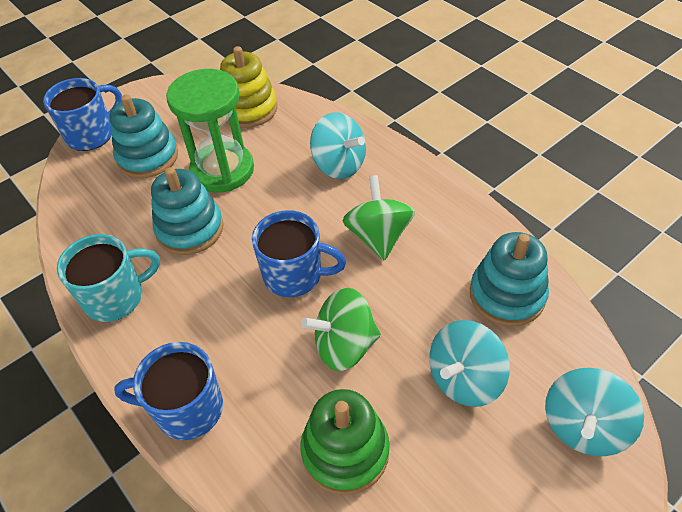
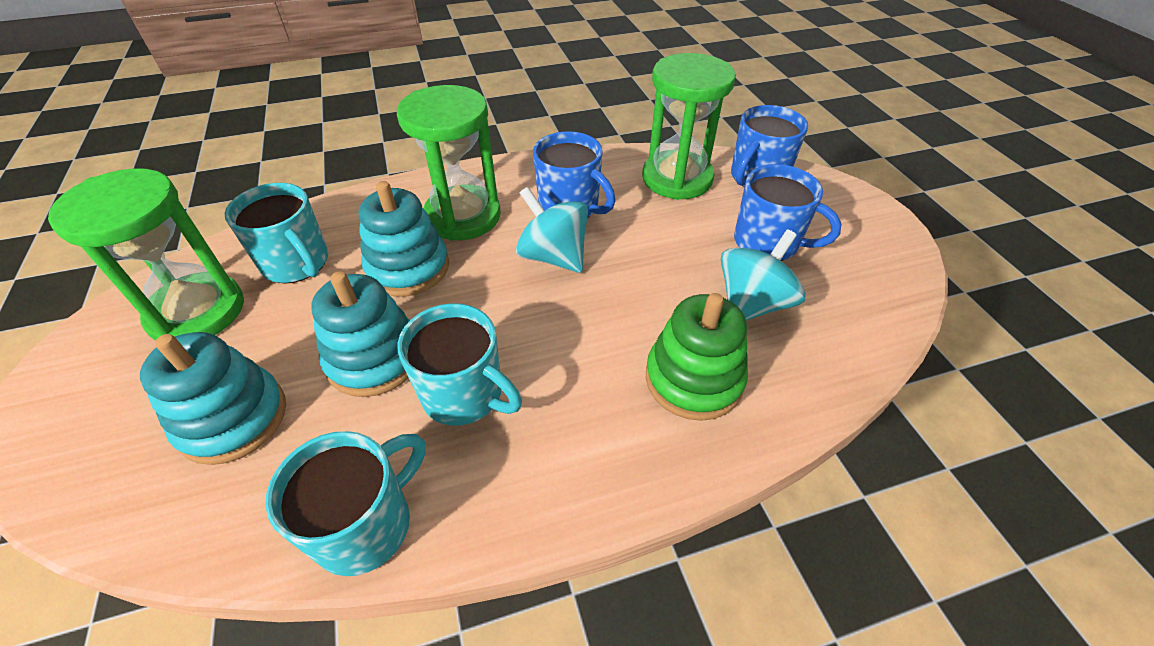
green hourglass: 1 -> 3
green spinning top: 2 -> 0
turquoise mug: 1 -> 3
turquoise spinning top: 3 -> 2
yellow stacking toy: 1 -> 0

